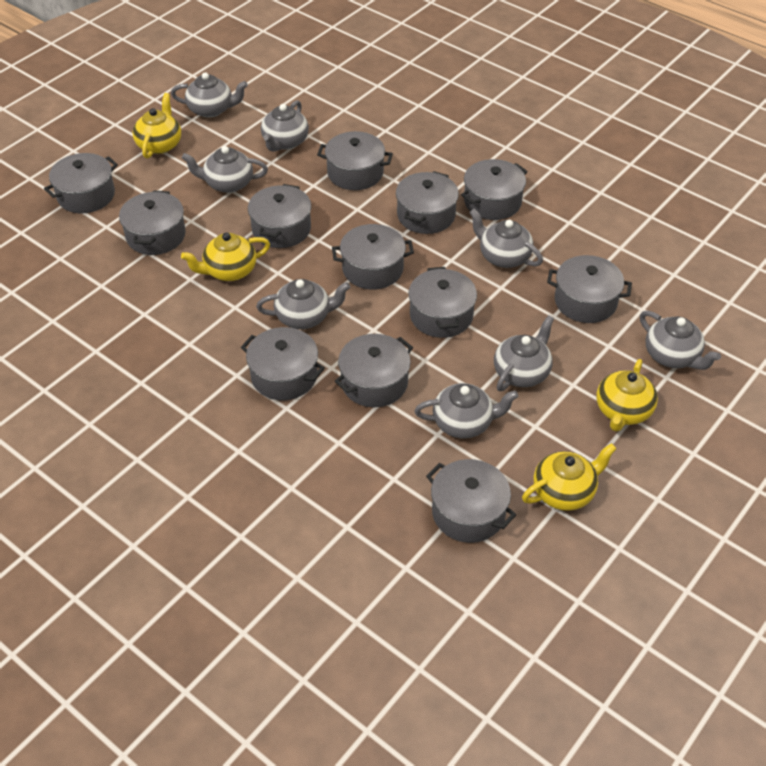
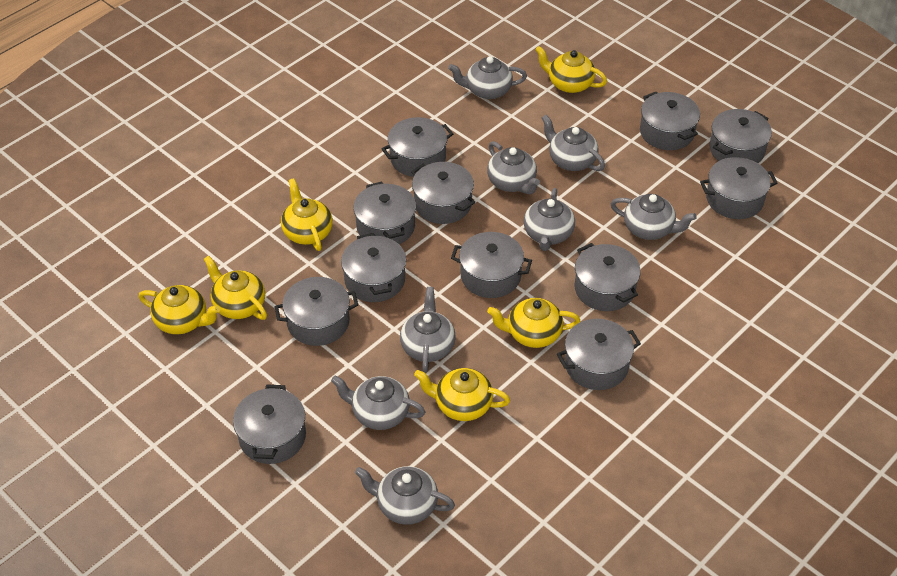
yellow teapot: 4 -> 6

